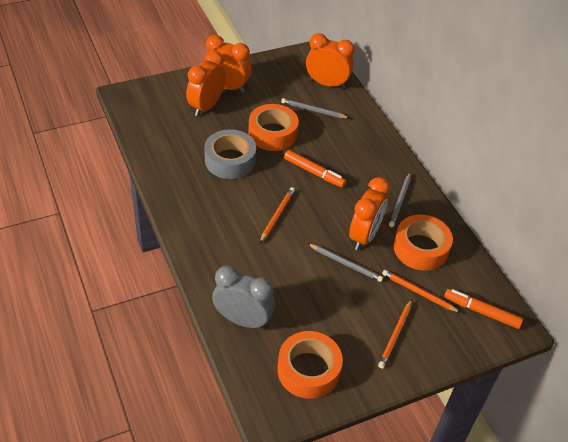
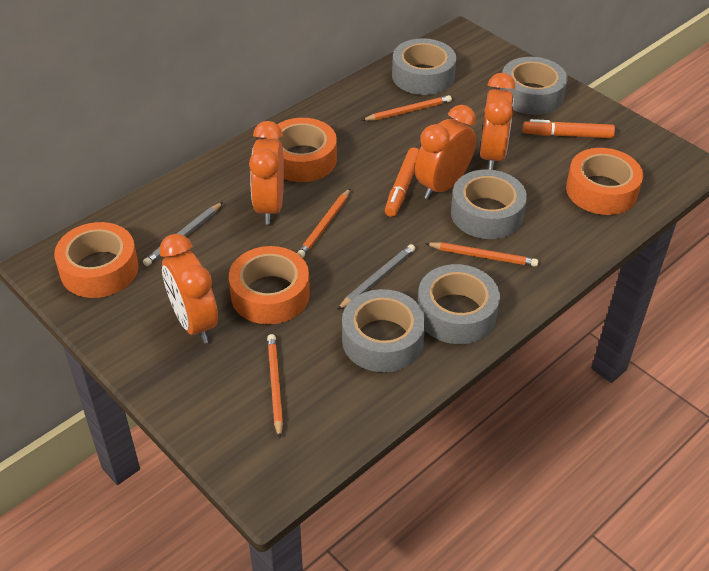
grey clock: 1 -> 0
grey pencil: 3 -> 2
grey tape: 1 -> 5
orange pencil: 3 -> 4
orange tape: 3 -> 4

